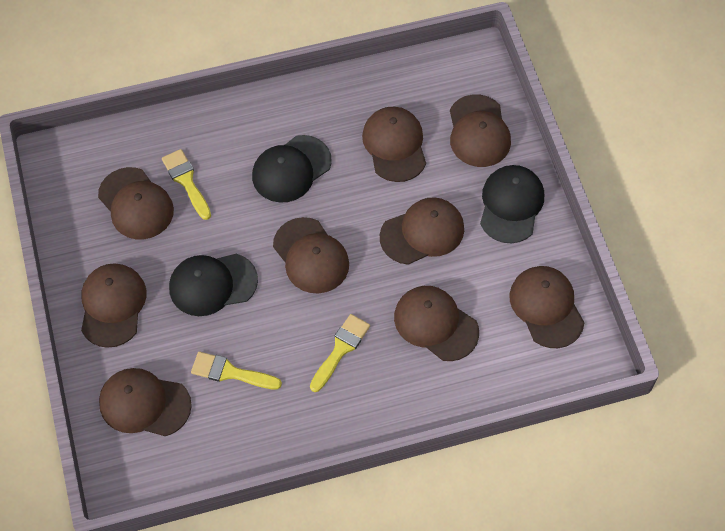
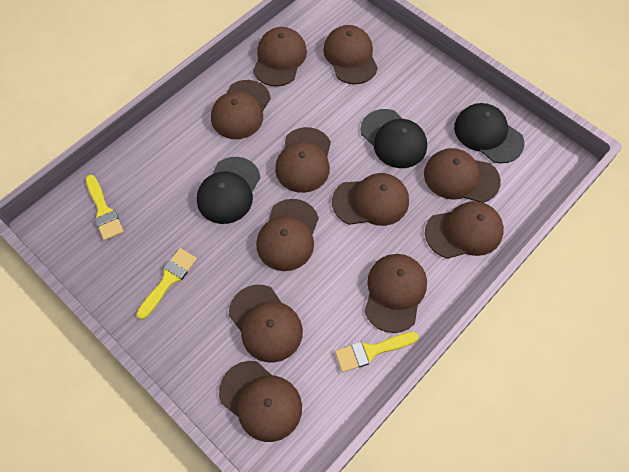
brown cap: 9 -> 11

